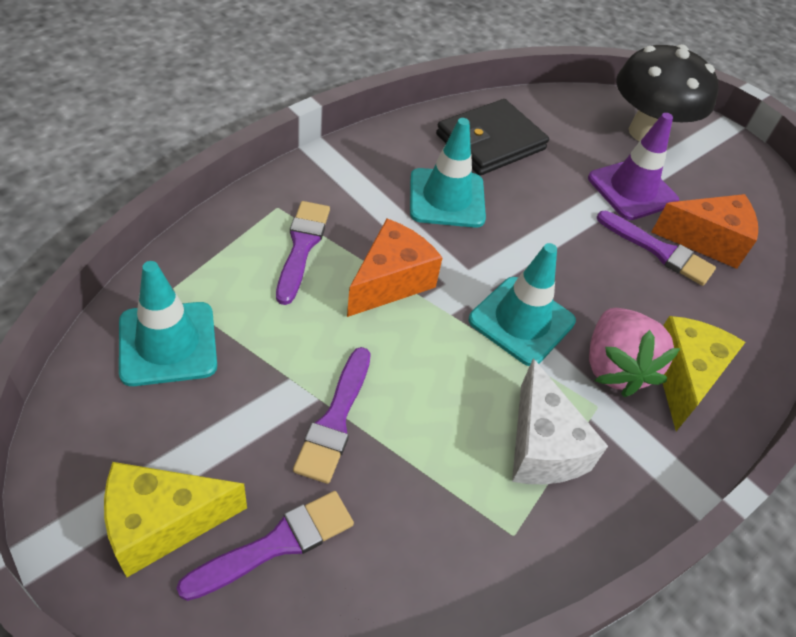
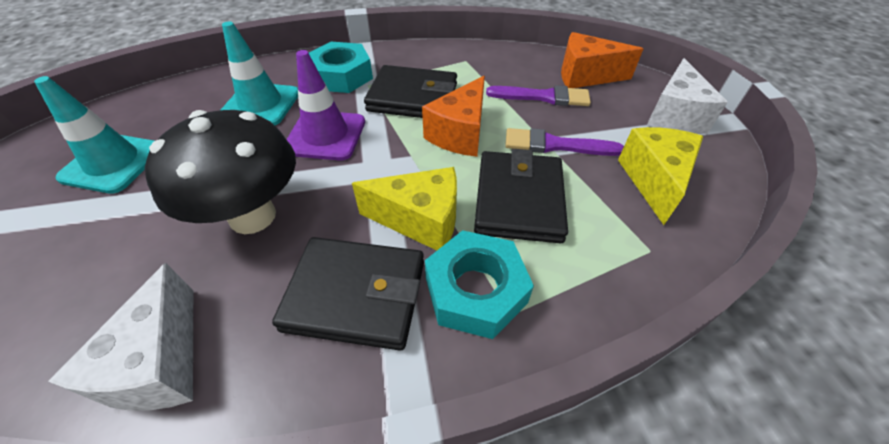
black wallet: 1 -> 3
pink strawberry: 1 -> 0
purple brush: 4 -> 2
turquoise nut: 0 -> 2
turquoise traffic cone: 3 -> 2
white cheese: 1 -> 2

